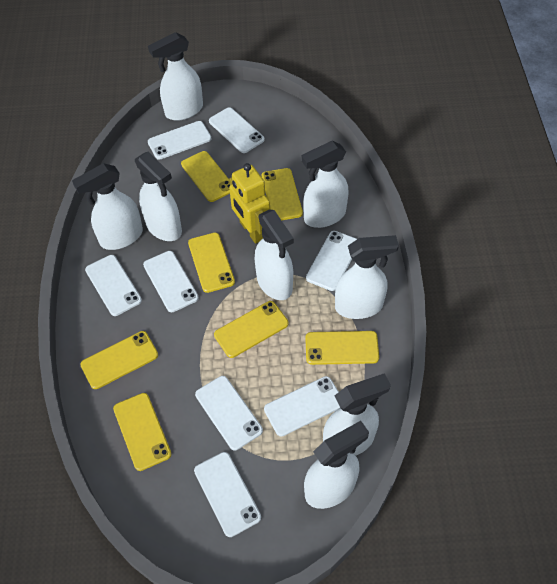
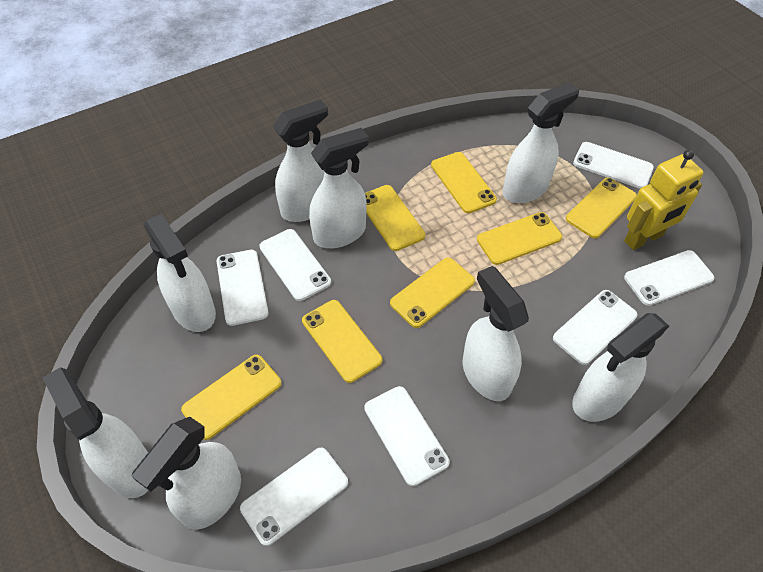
white phone: 8 -> 7

